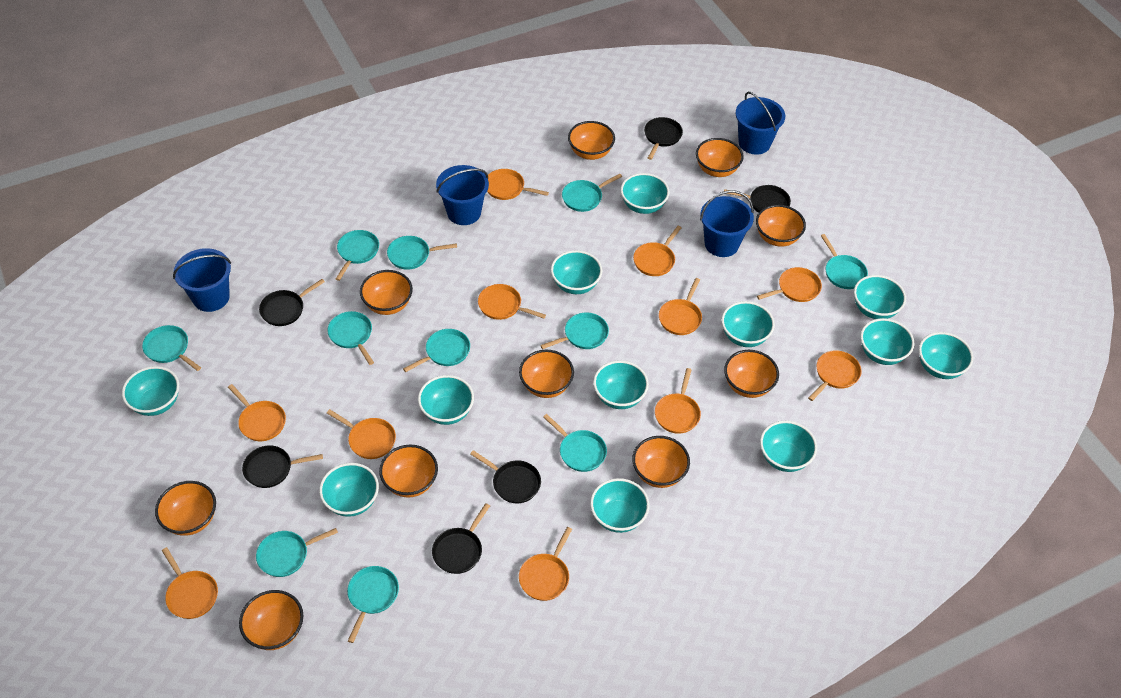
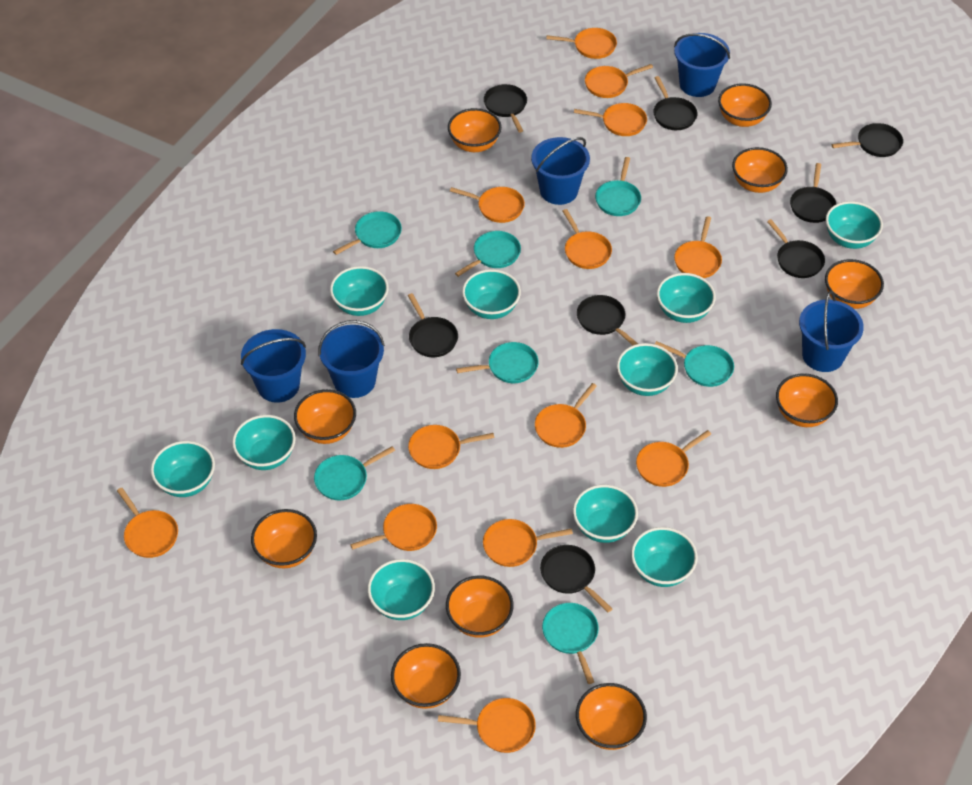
black pan: 6 -> 8
blue bucket: 4 -> 5
orange pan: 11 -> 13
turquoise bowl: 12 -> 10
turquoise pan: 11 -> 7

